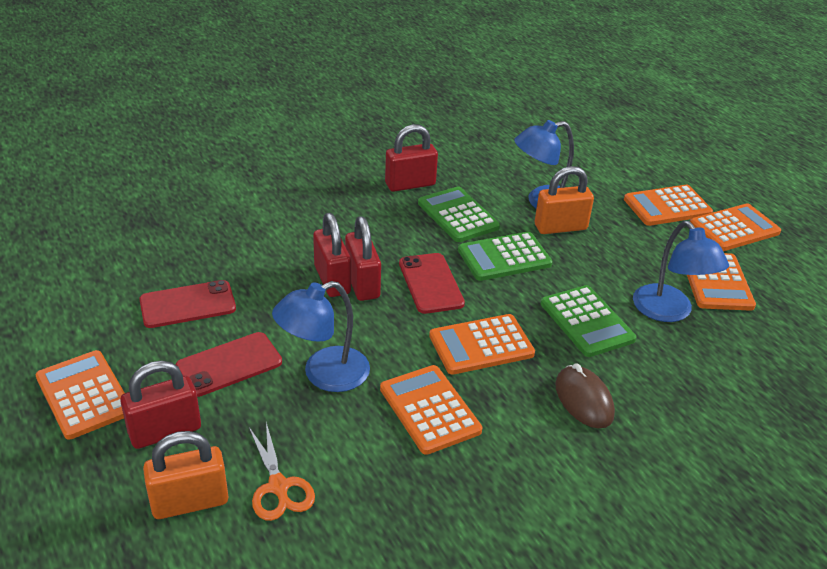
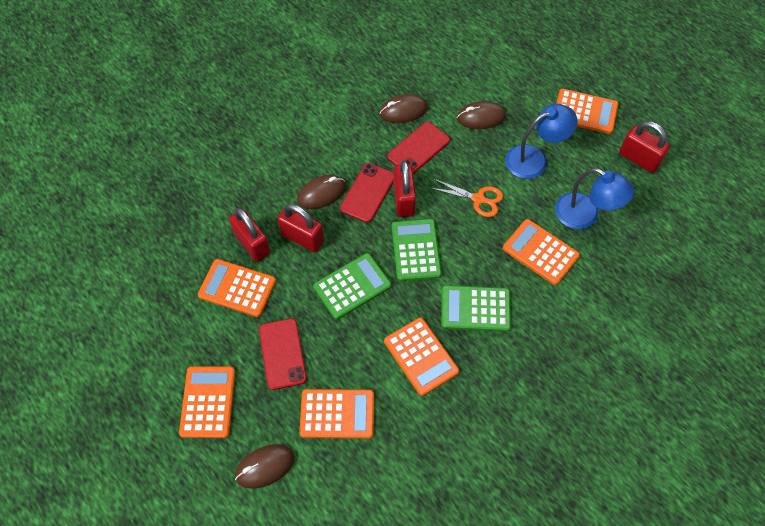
blue lamp: 3 -> 2
brown mouse: 1 -> 4
orange padlock: 2 -> 0

